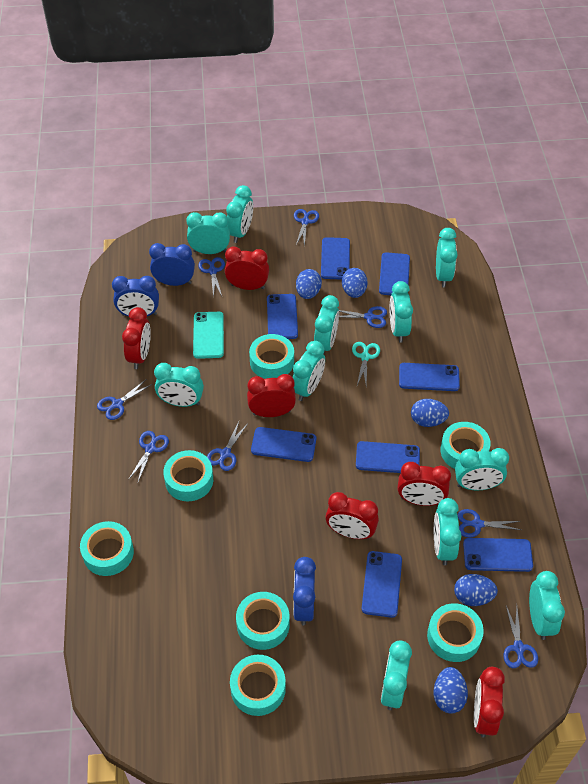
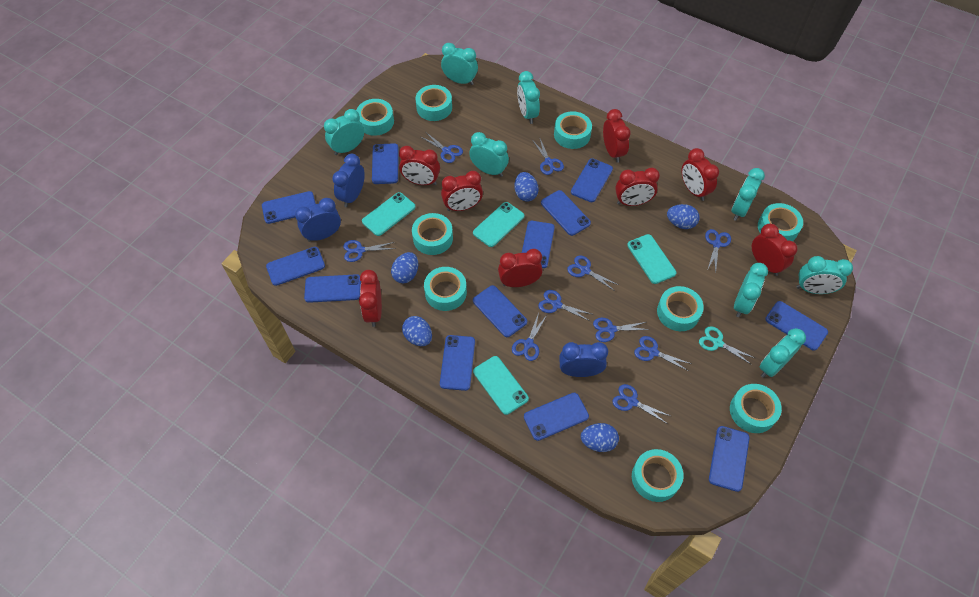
blue phone: 8 -> 12
blue scissors: 8 -> 10
red clock: 6 -> 8
turquoise clock: 11 -> 8
turquoise phone: 1 -> 4
turquoise tape: 7 -> 9

